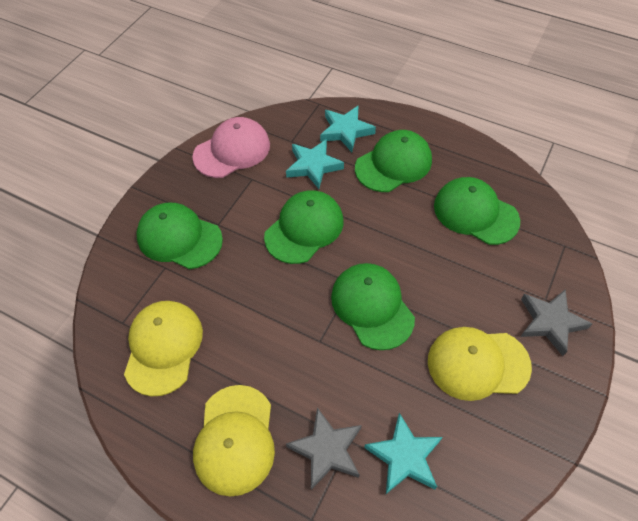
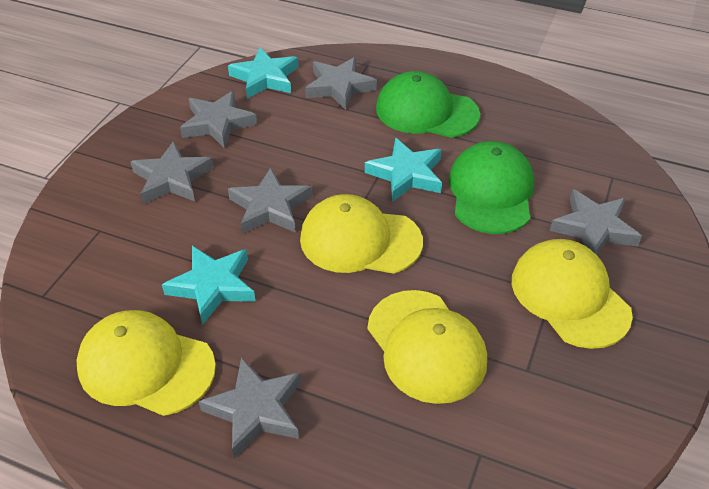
green cap: 5 -> 2
grey star: 2 -> 6
pink cap: 1 -> 0
yellow cap: 3 -> 4

